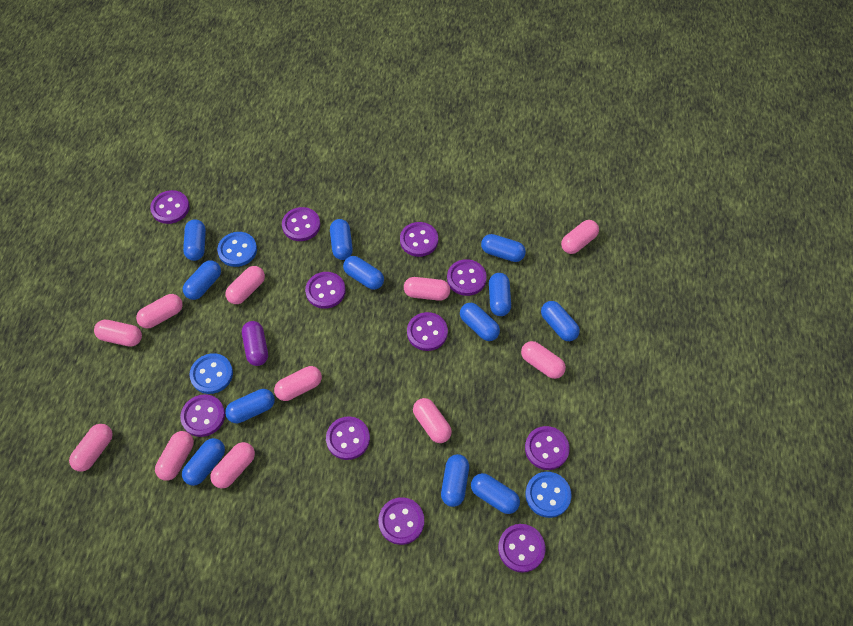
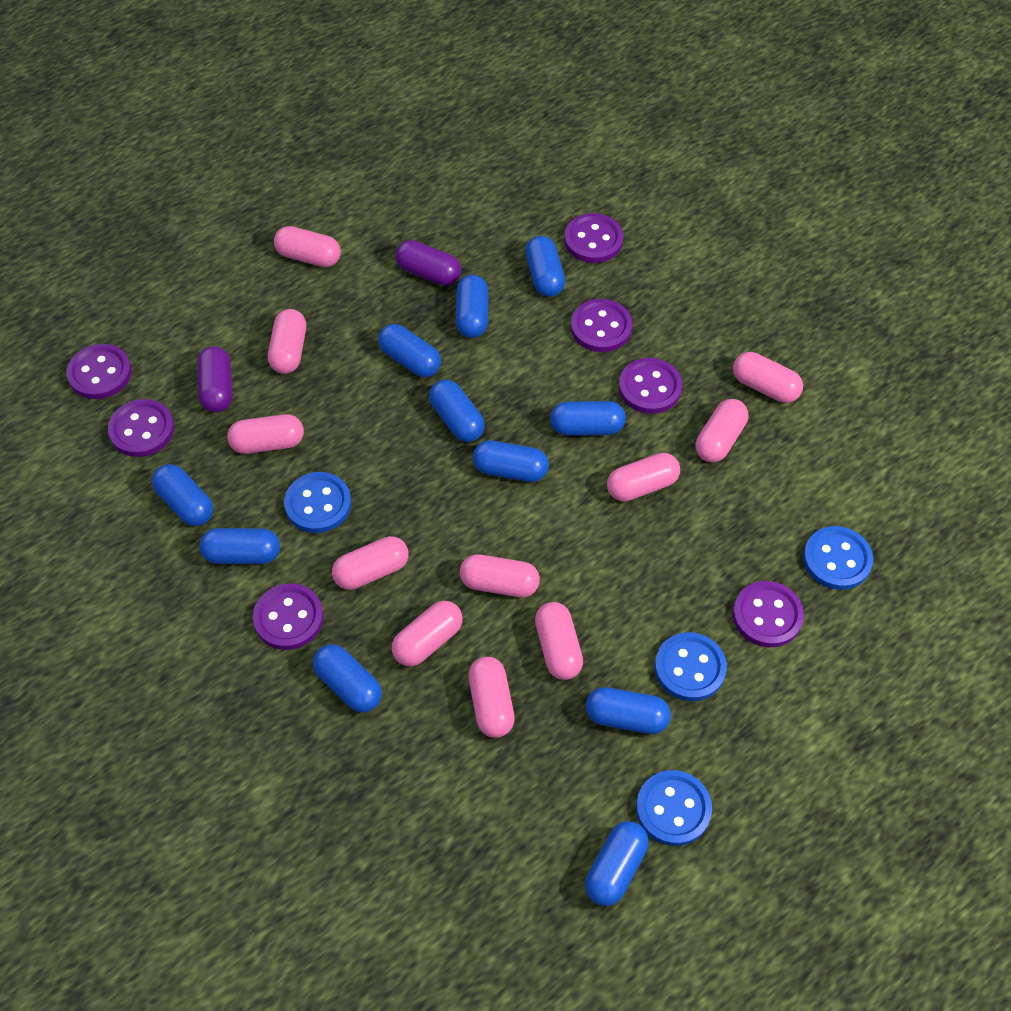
blue button: 3 -> 4
blue capsule: 12 -> 11
purple button: 11 -> 7
purple capsule: 1 -> 2

